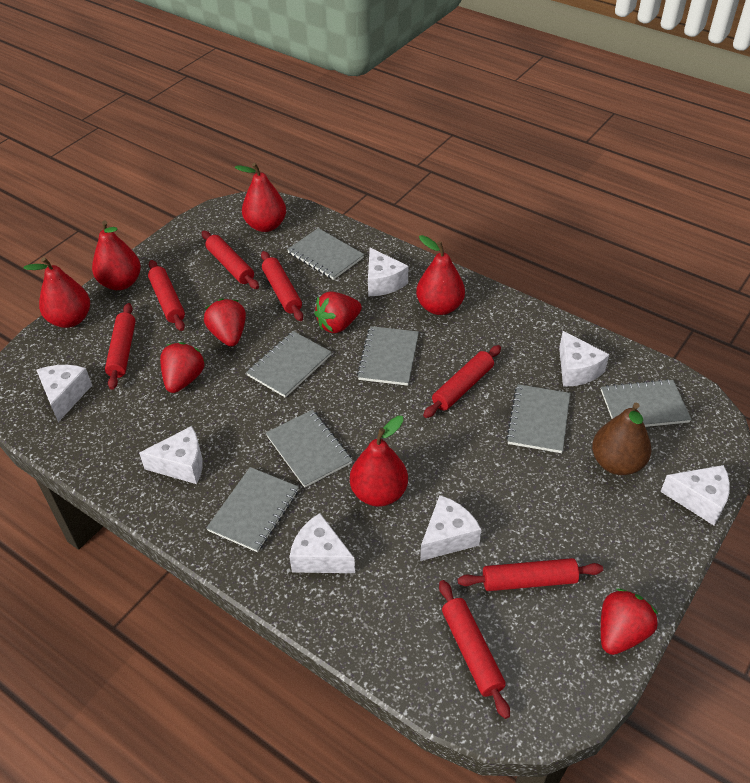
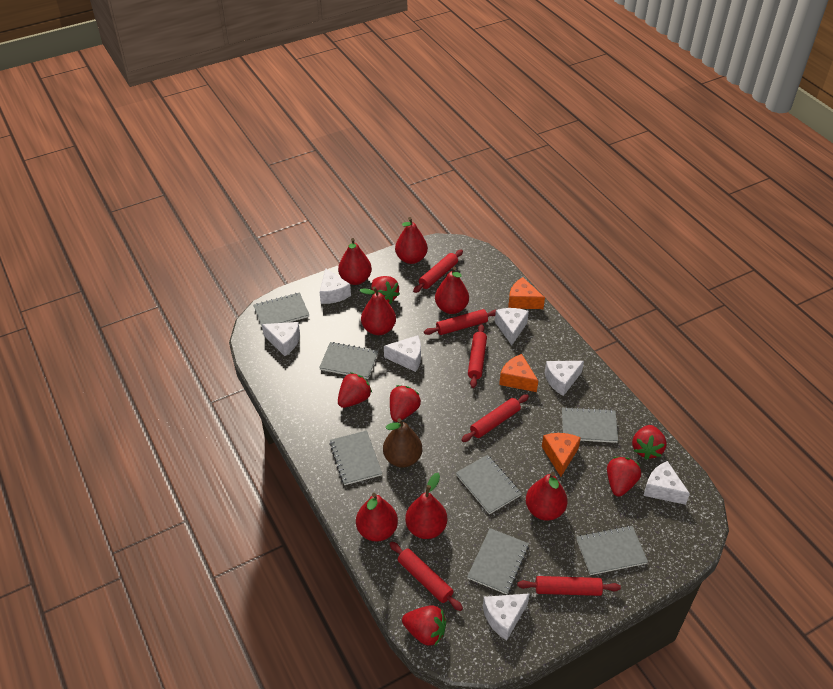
orange cheese: 0 -> 3
red pear: 5 -> 7
red rolling pin: 7 -> 6
red strawberry: 4 -> 6

